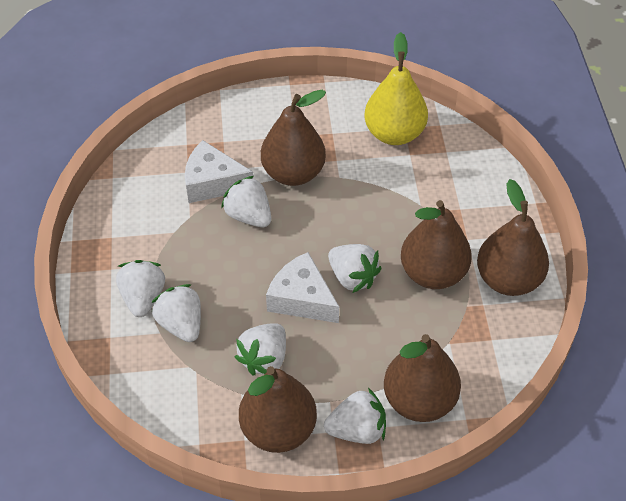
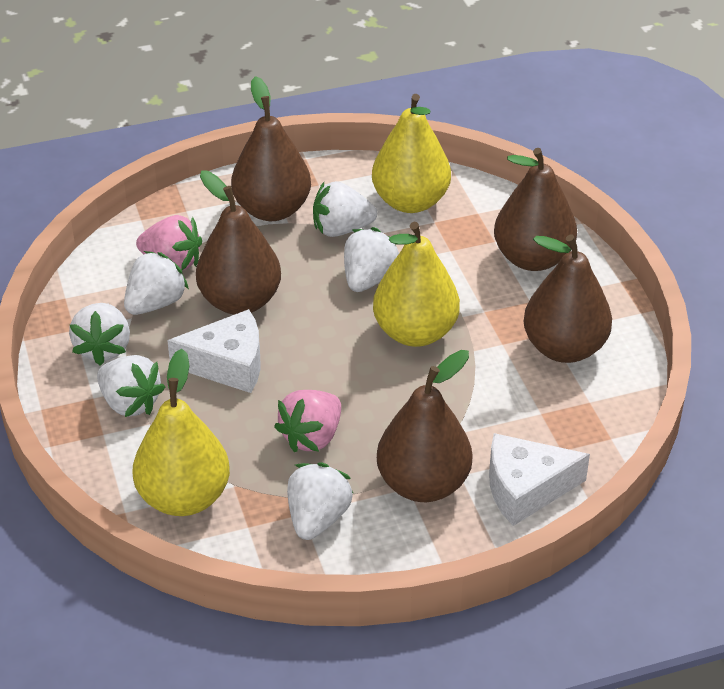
pink strawberry: 0 -> 2
yellow pear: 1 -> 3

